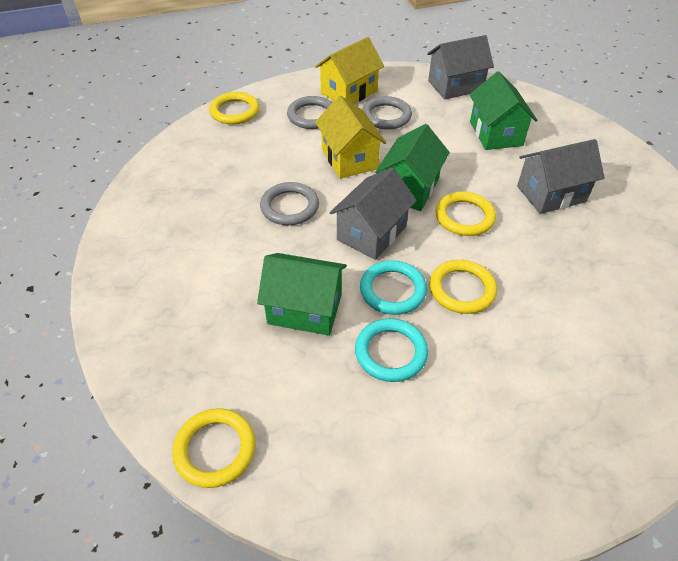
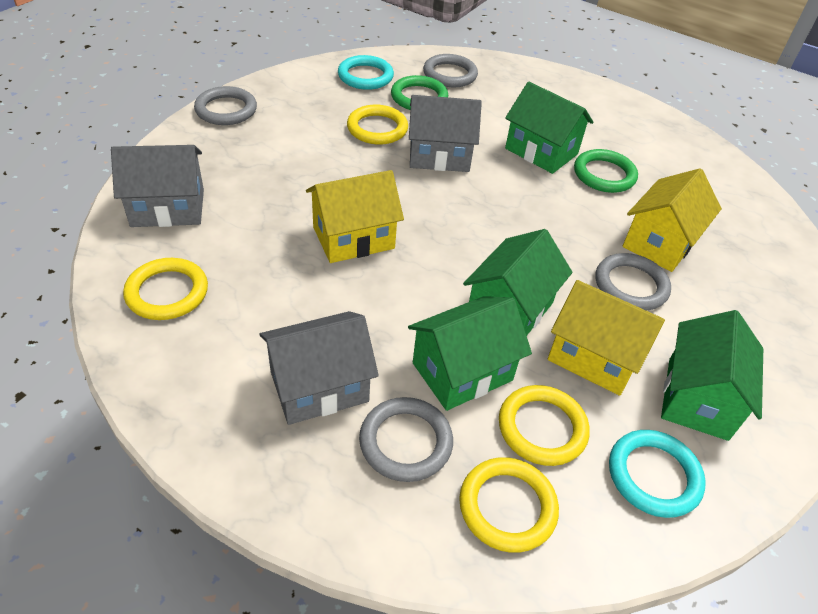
green house: 3 -> 4
green ring: 0 -> 2
grey ring: 3 -> 4
yellow house: 2 -> 3

